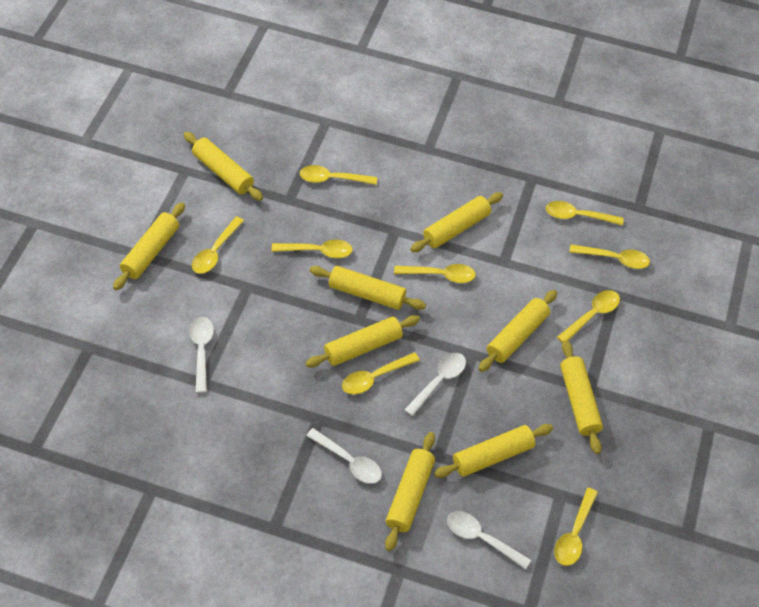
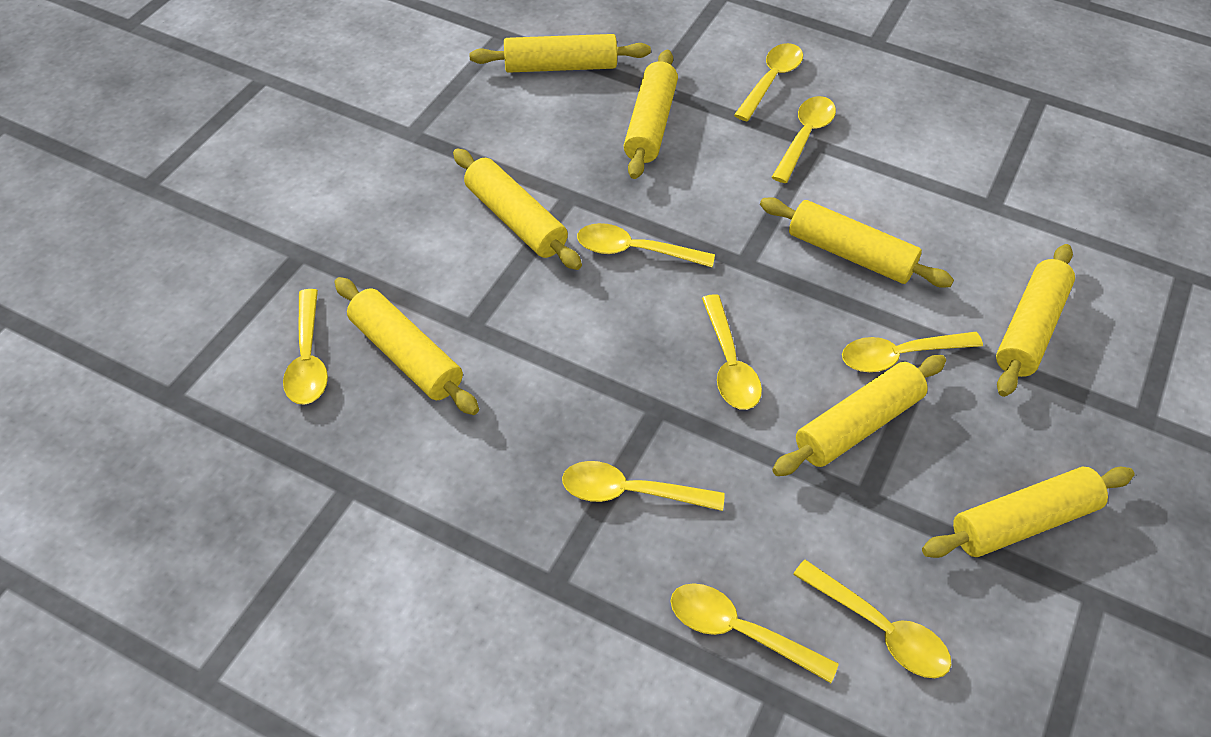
white spoon: 4 -> 0
yellow rolling pin: 9 -> 8

